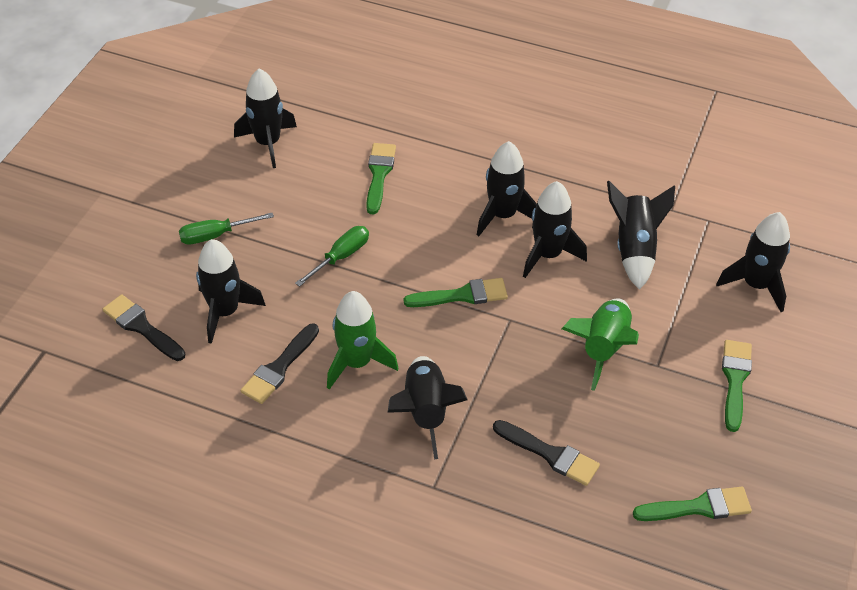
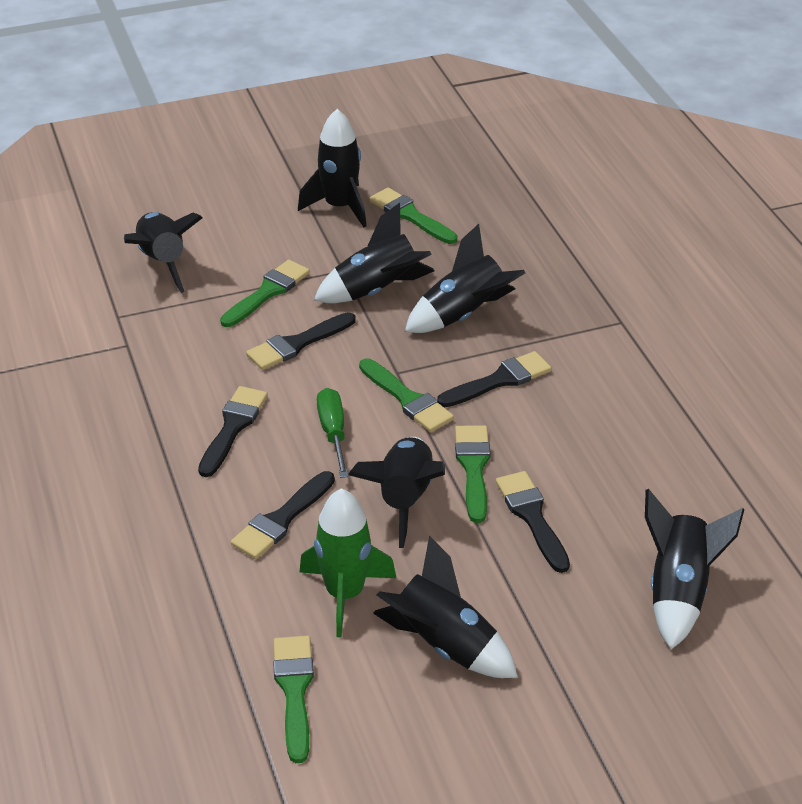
black brush: 3 -> 5
green brush: 4 -> 5
green rocket: 2 -> 1
green screwdriver: 2 -> 1

